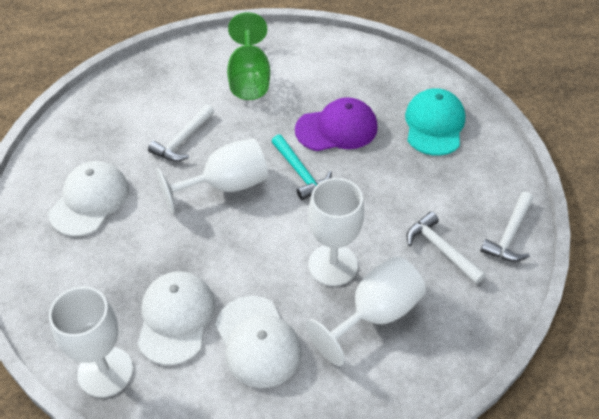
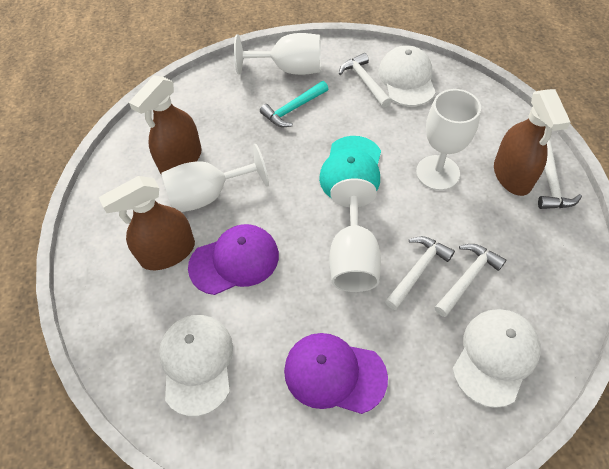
brown spray bottle: 0 -> 3
green goblet: 1 -> 0
purple cap: 1 -> 2
white hammer: 3 -> 4

